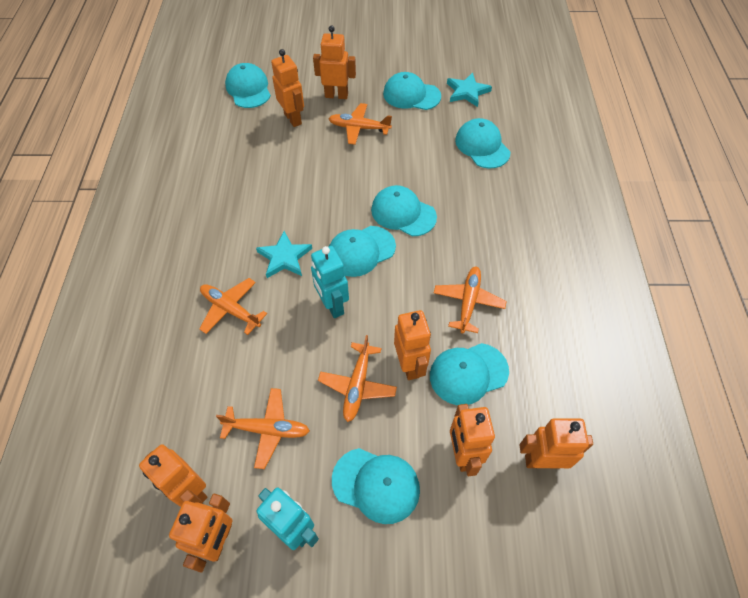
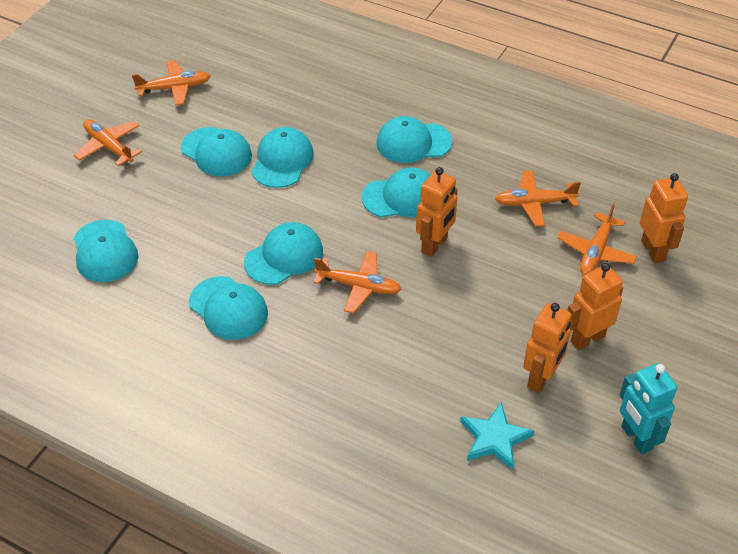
orange robot: 7 -> 4
turquoise robot: 2 -> 1
turquoise star: 2 -> 1

